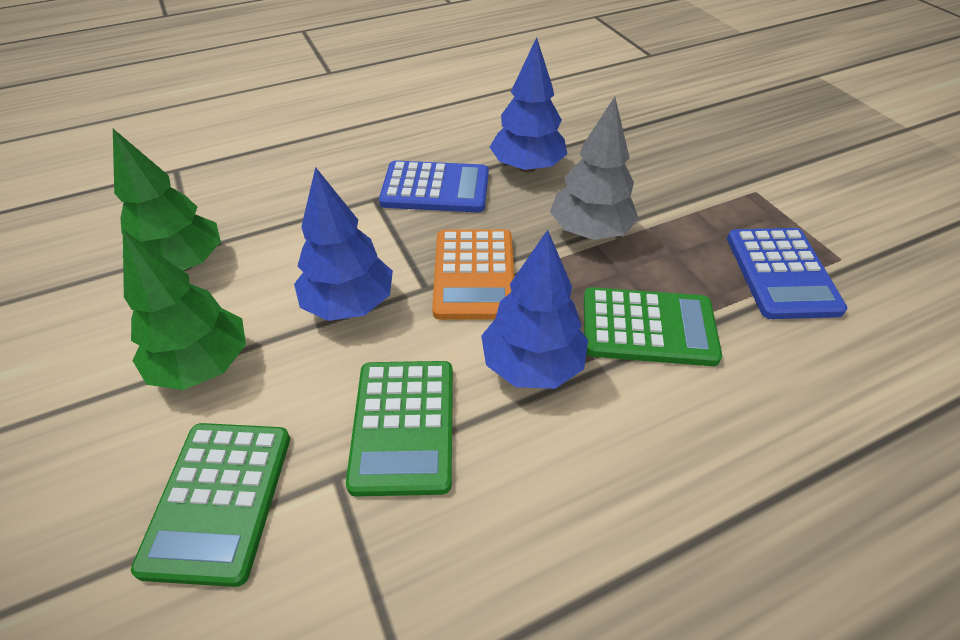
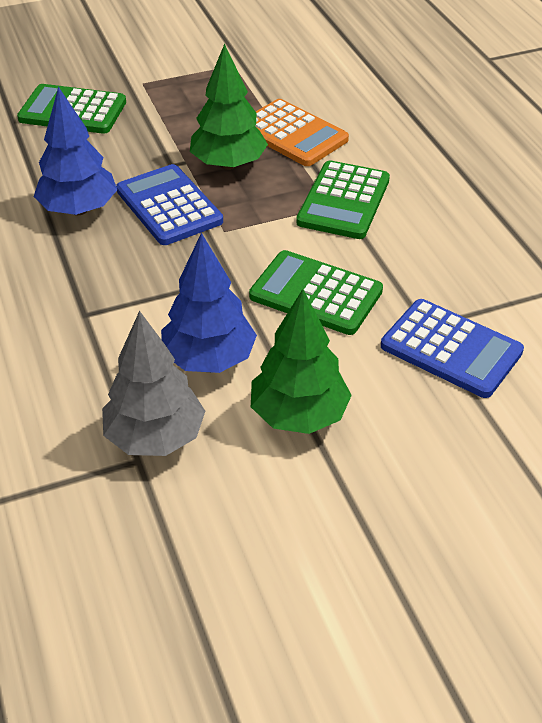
blue tree: 3 -> 2

